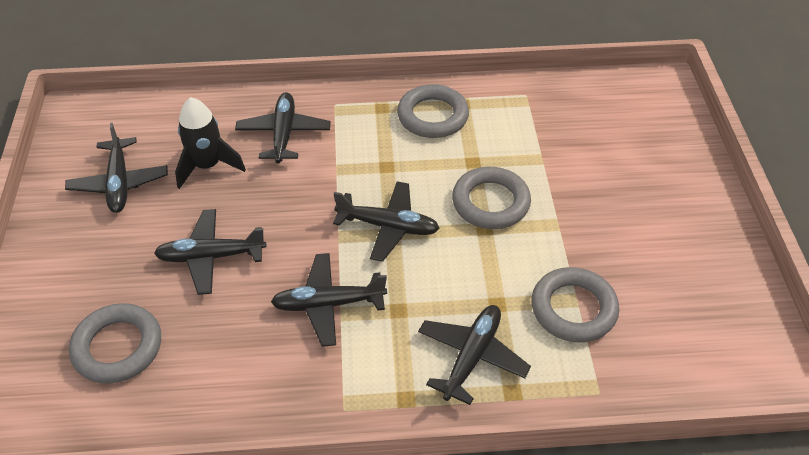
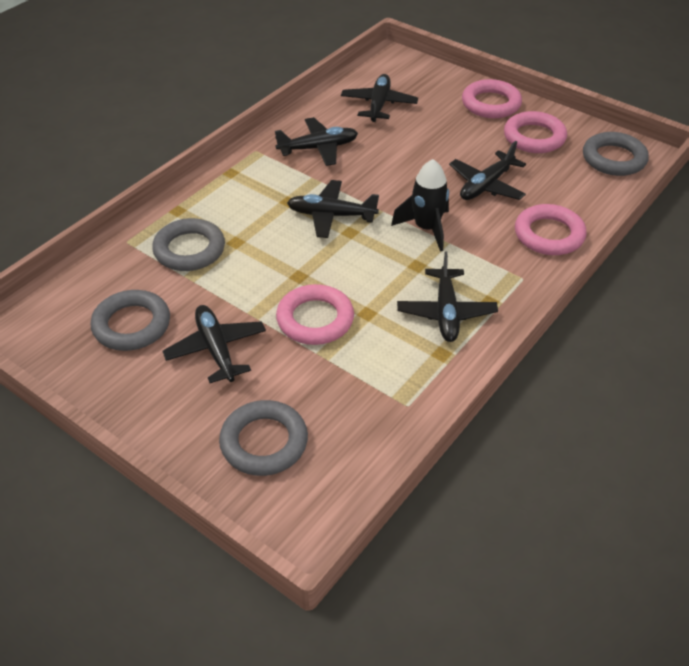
pink ring: 0 -> 4

